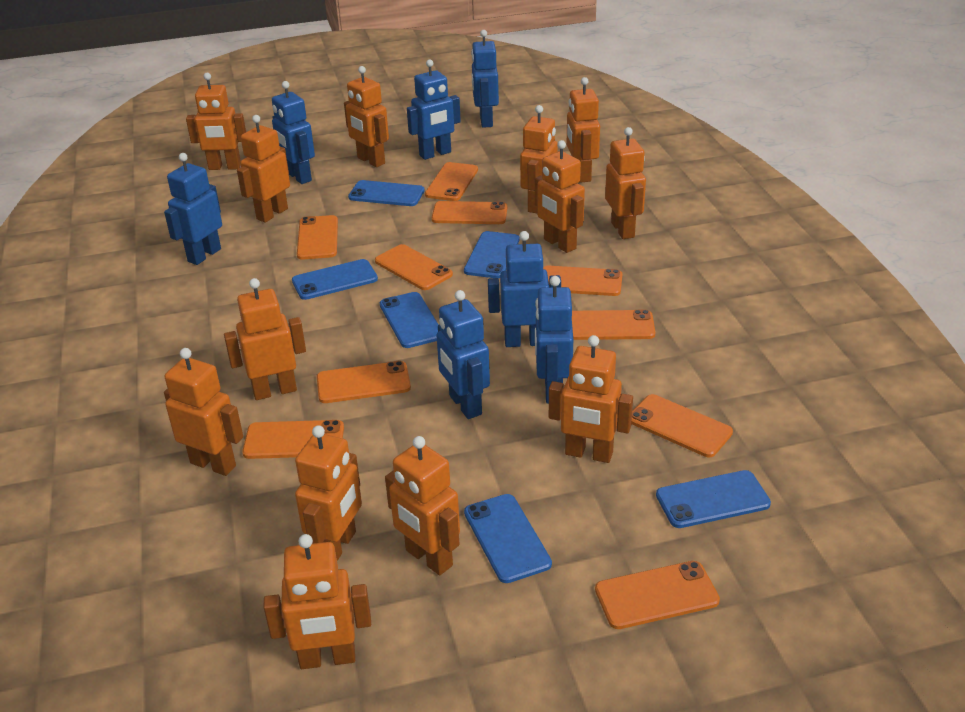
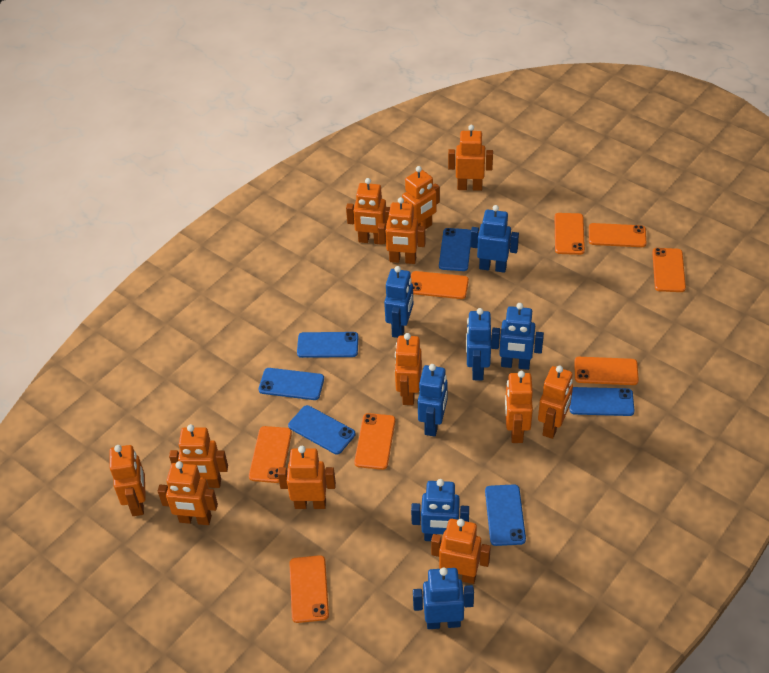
orange phone: 10 -> 8
orange robot: 13 -> 12

